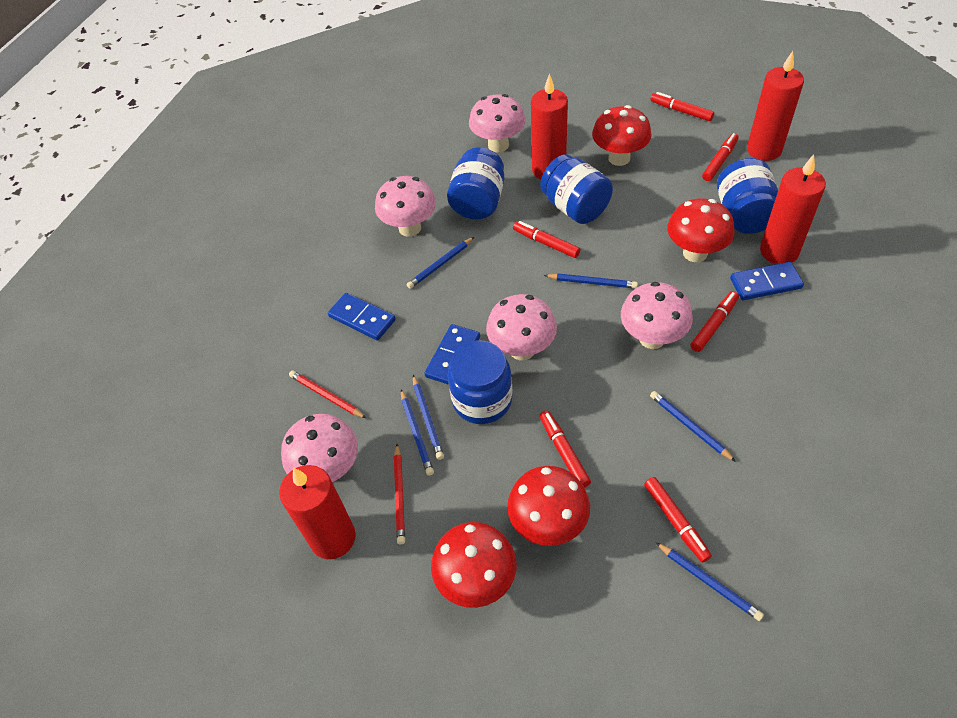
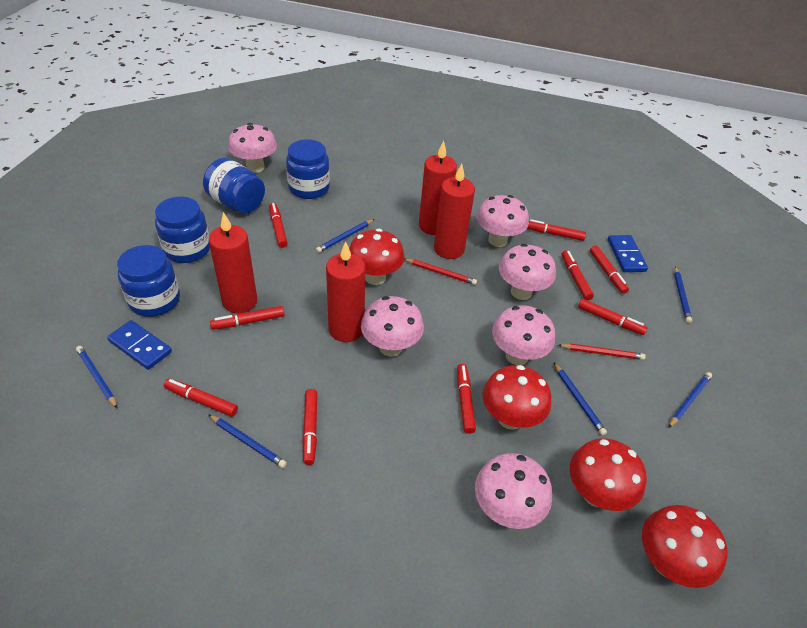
blue domino: 3 -> 2
pink mushroom: 5 -> 6
red marker: 6 -> 9

